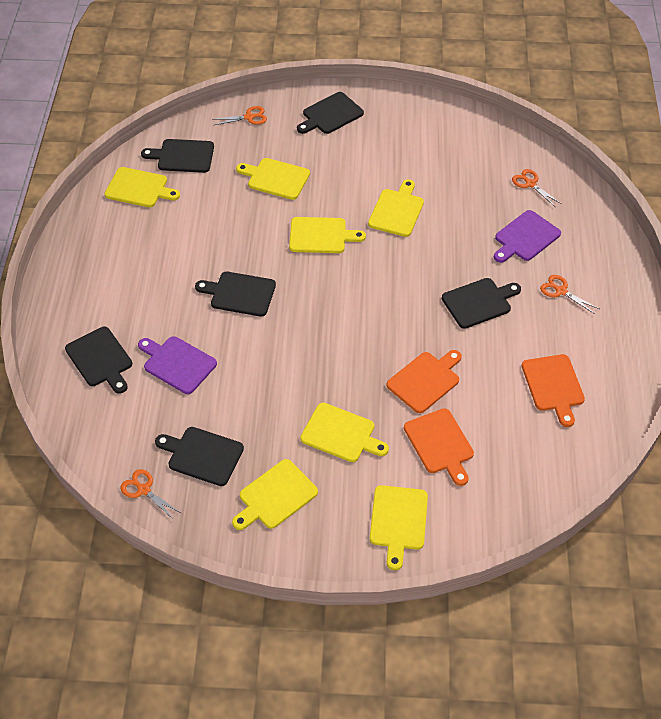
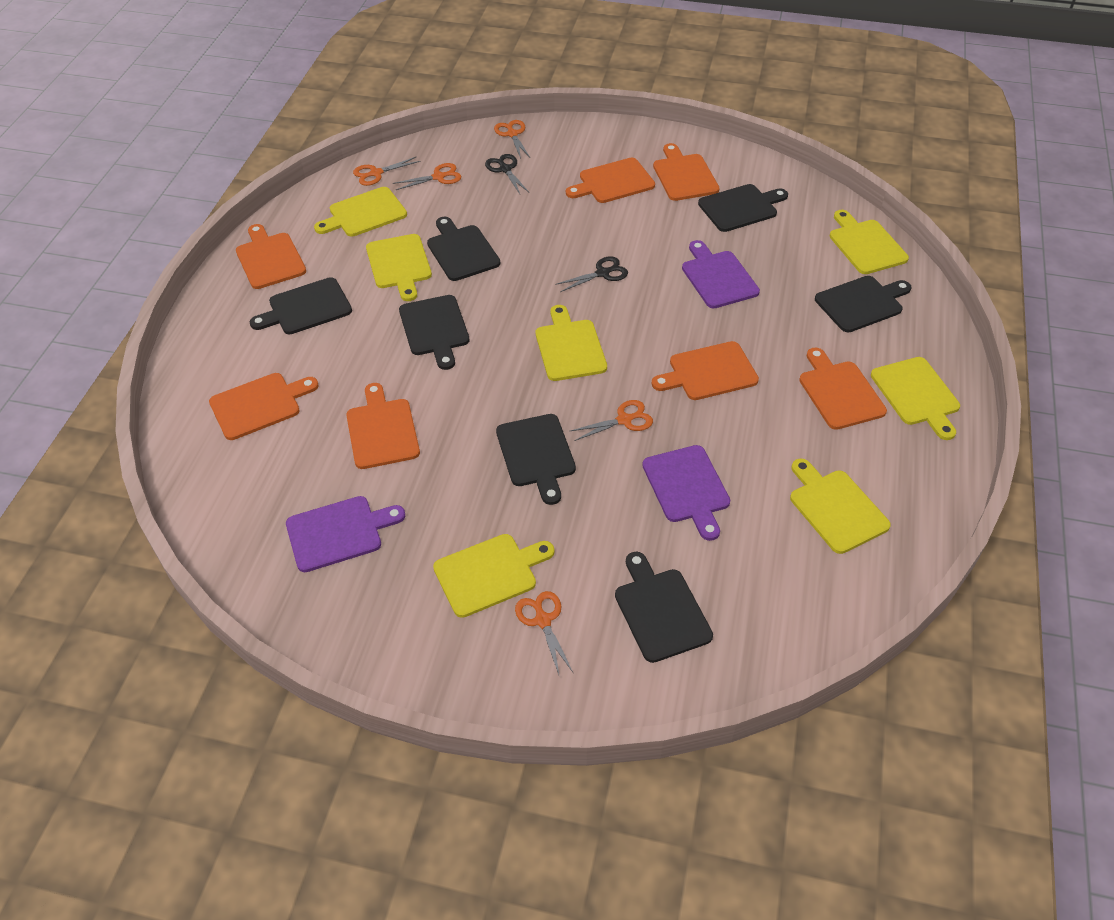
black cutting board: 6 -> 7
black scissors: 0 -> 2
orange cutting board: 3 -> 7
orange scissors: 4 -> 5
purple cutting board: 2 -> 3

